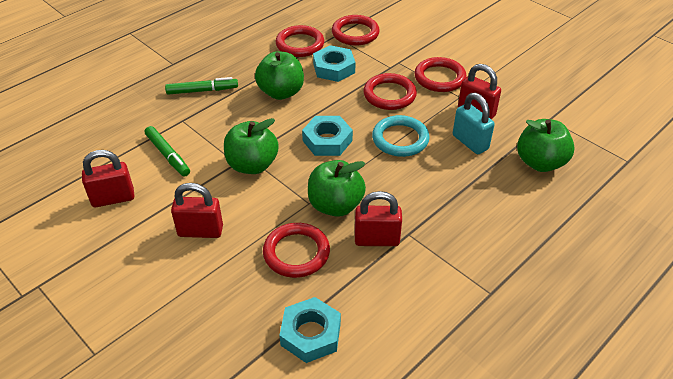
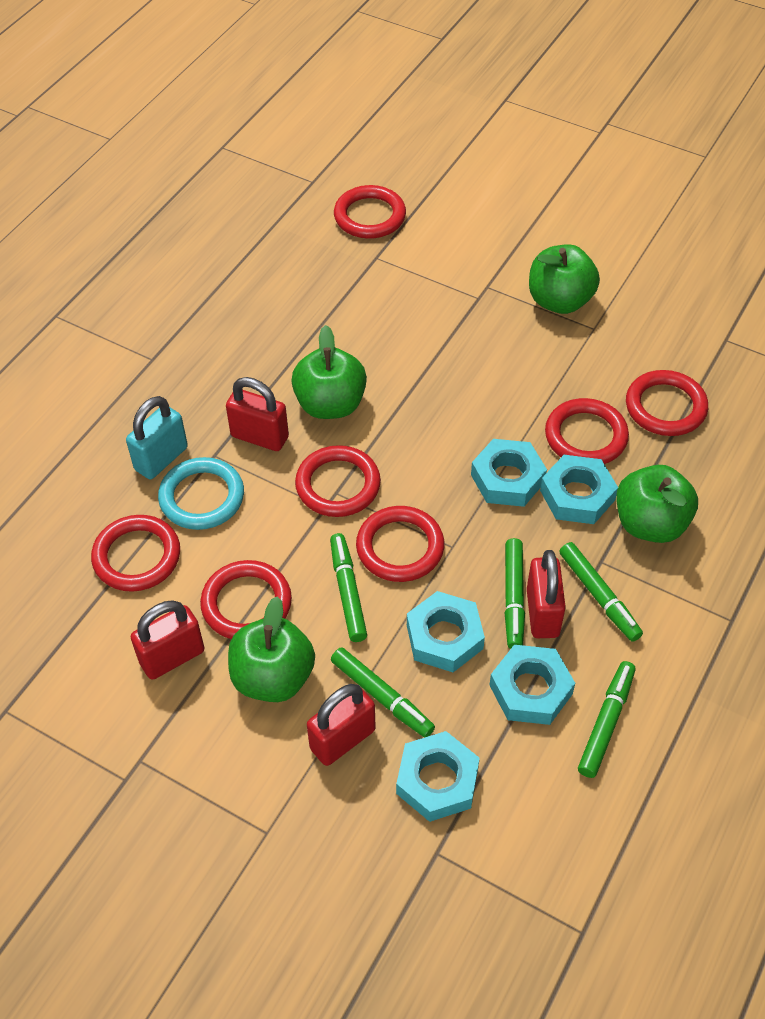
green marker: 2 -> 5
red ring: 5 -> 7
turquoise nut: 3 -> 5

